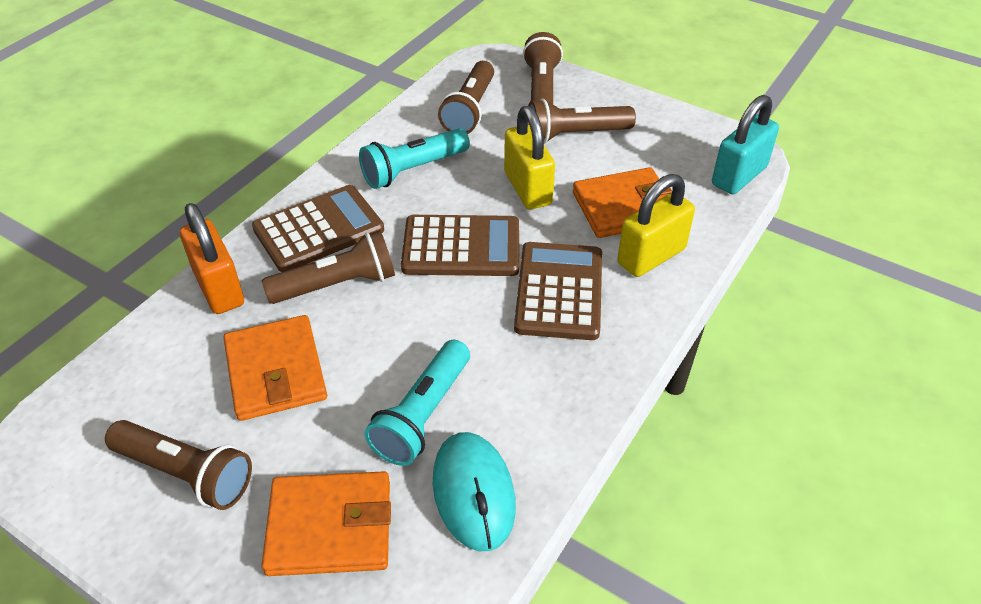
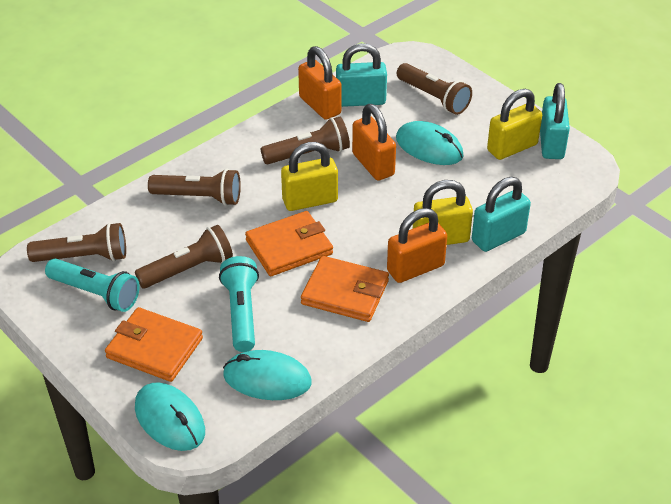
brown calculator: 3 -> 0
orange padlock: 1 -> 3
turquoise mouse: 1 -> 3
turquoise padlock: 1 -> 3
yellow padlock: 2 -> 3

